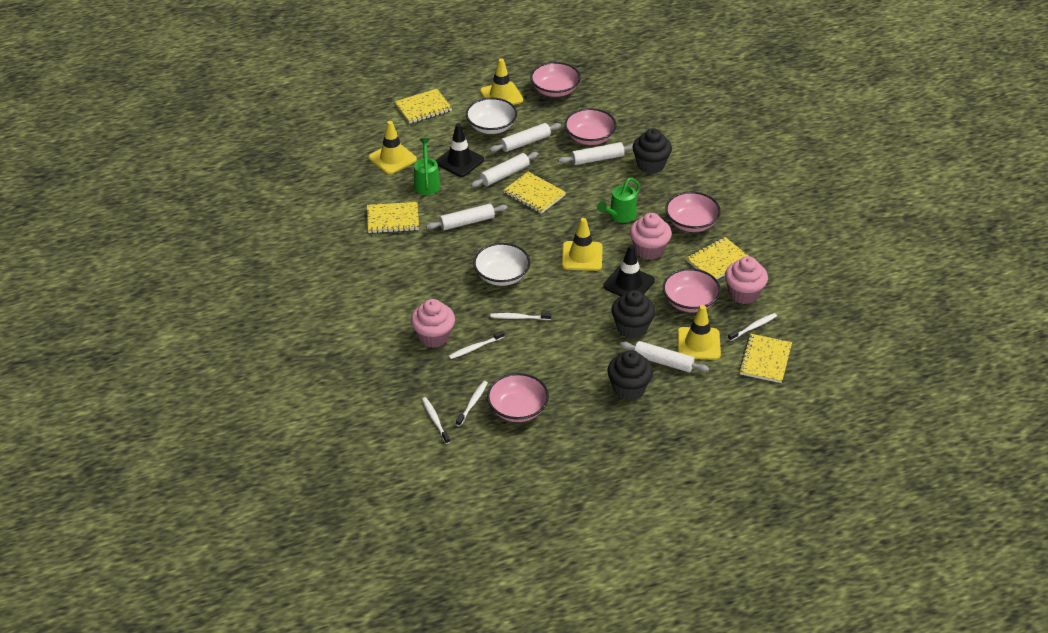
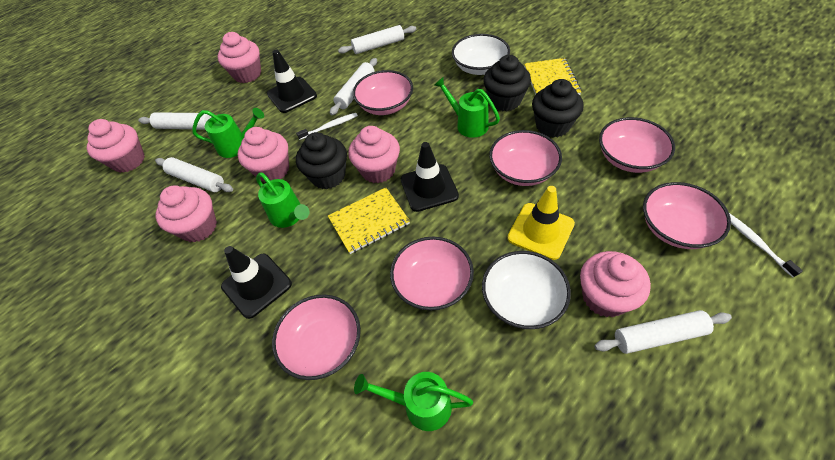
black traffic cone: 2 -> 3
green watering can: 2 -> 4
pink bowl: 5 -> 6
pink cupcake: 3 -> 6
white toothbrush: 5 -> 2
yellow notebook: 5 -> 2
yellow traffic cone: 4 -> 1

